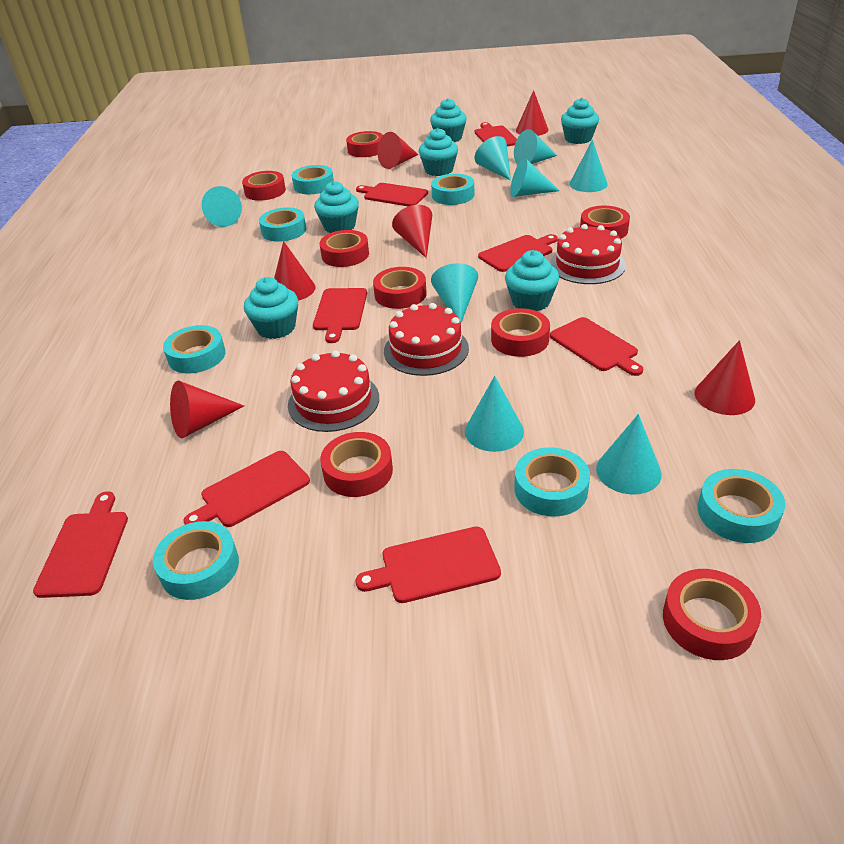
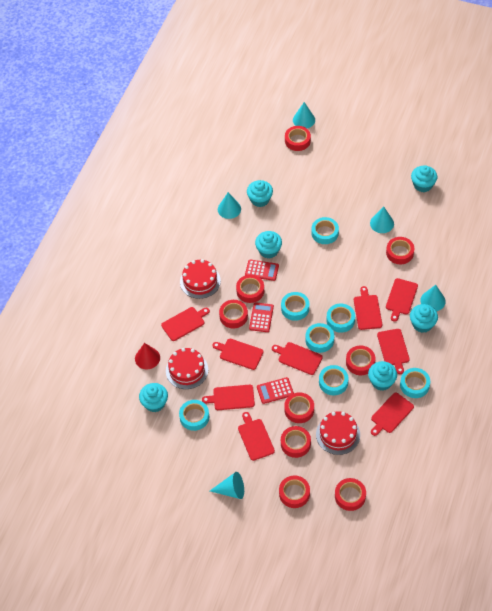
red calculator: 0 -> 3
red cone: 6 -> 1
red cutting board: 8 -> 9
red tape: 8 -> 9
turquoise cone: 8 -> 5

